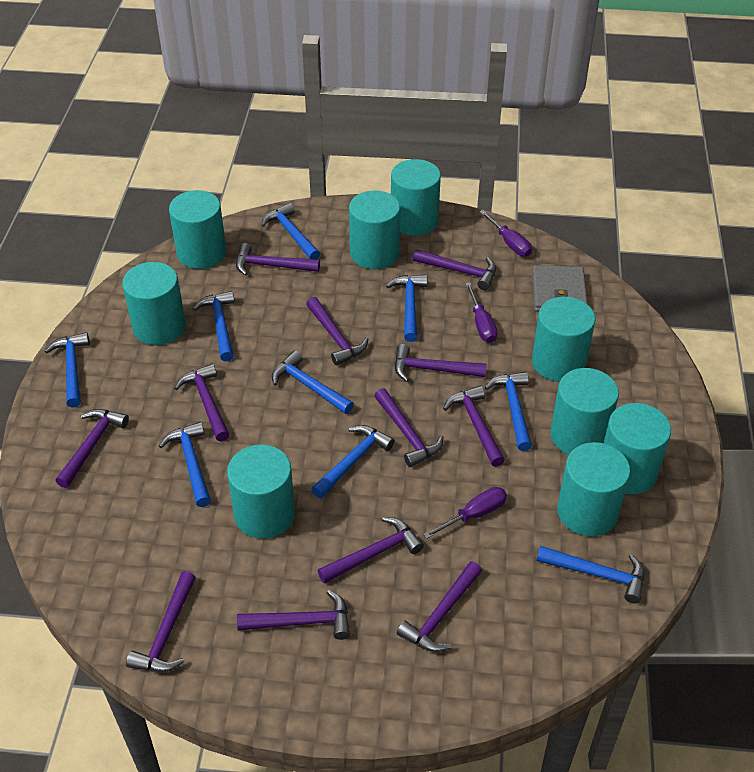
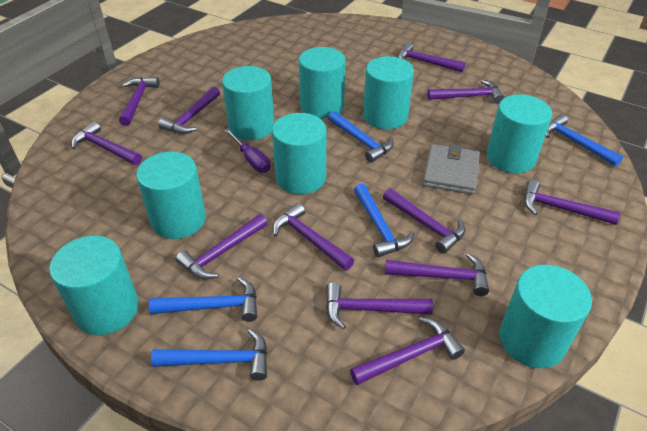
blue hammer: 9 -> 5
purple screwdriver: 3 -> 1
turquoise cylinder: 9 -> 8

